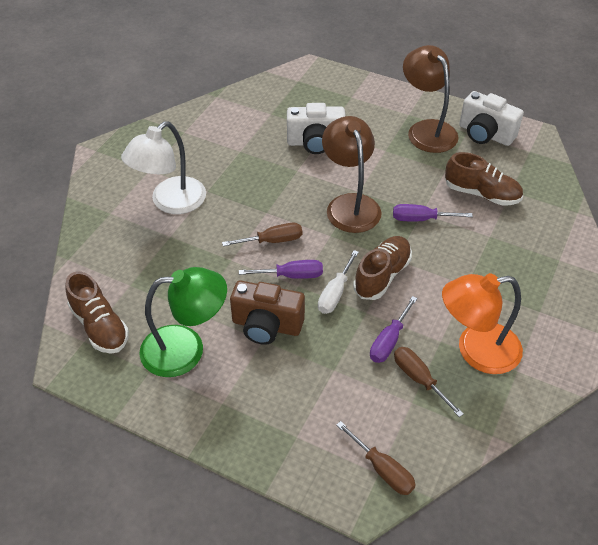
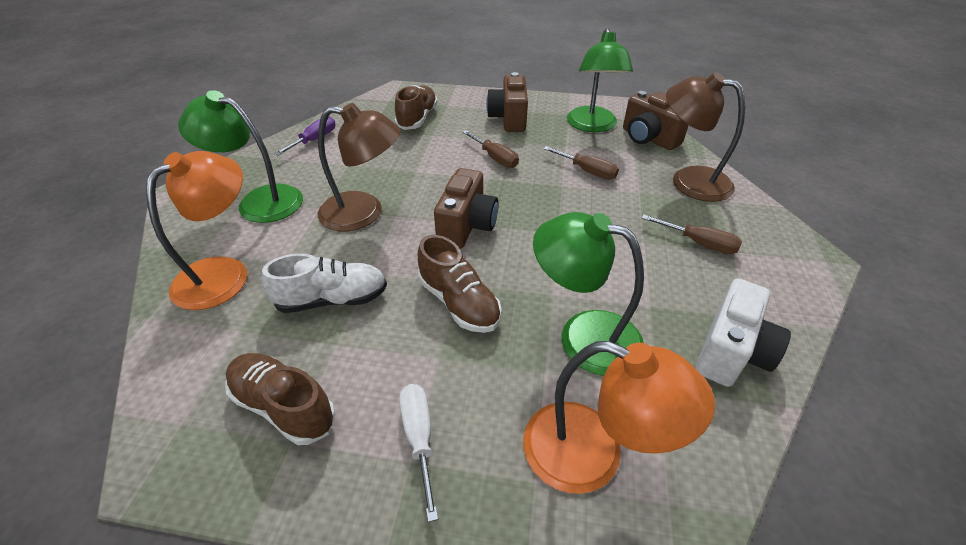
brown camera: 1 -> 3
green lamp: 1 -> 3
orange lamp: 1 -> 2
purple screwdriver: 3 -> 1
white camera: 2 -> 1
white lamp: 1 -> 0
white shoe: 0 -> 1

